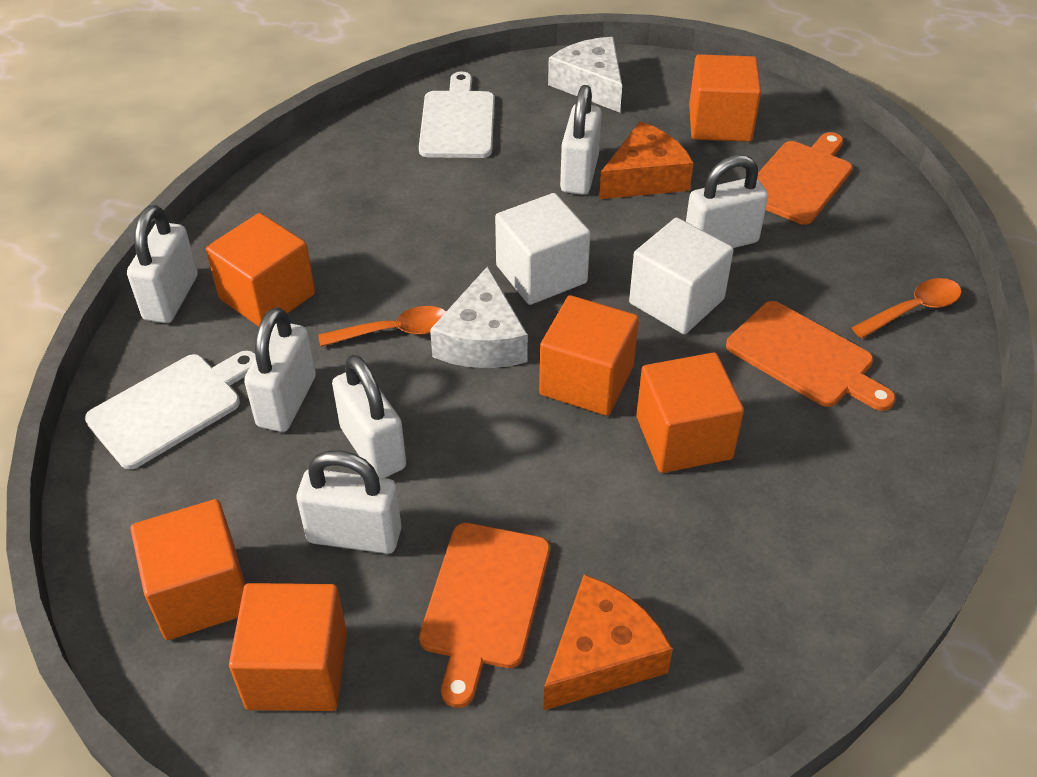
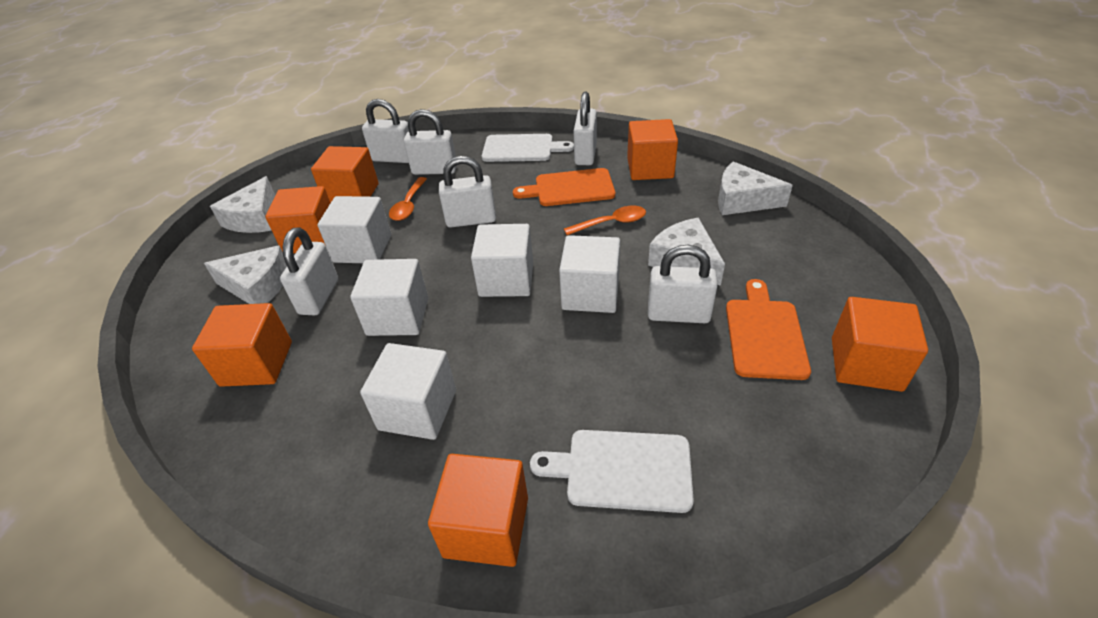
orange cheese: 2 -> 0
orange cutting board: 3 -> 2
white cheese: 2 -> 4
white cube: 2 -> 5

